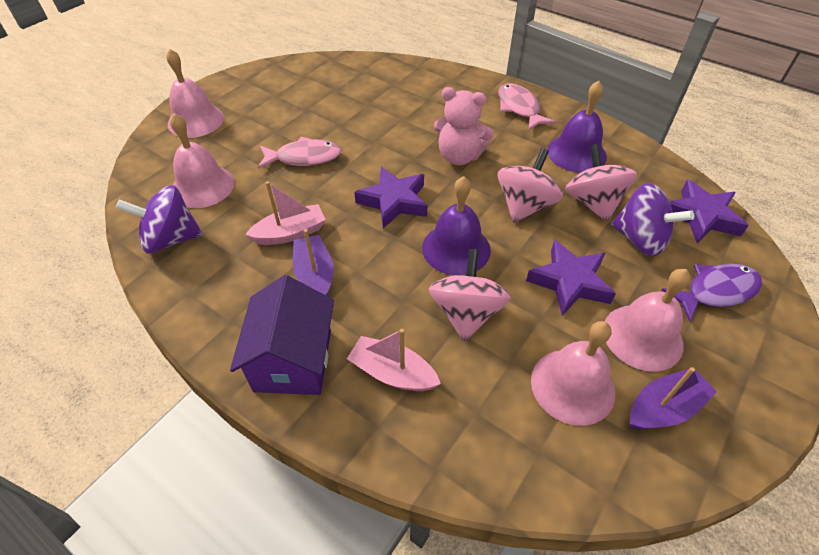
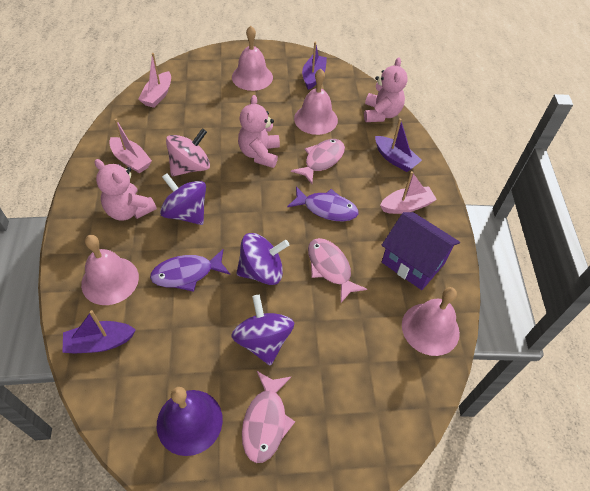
pink boat: 2 -> 3
pink fish: 2 -> 3
pink spinning top: 3 -> 1
pink teddy bear: 1 -> 3
purple bell: 2 -> 1
purple boat: 2 -> 3
purple fish: 1 -> 2
purple spinning top: 2 -> 3
purple star: 3 -> 0

